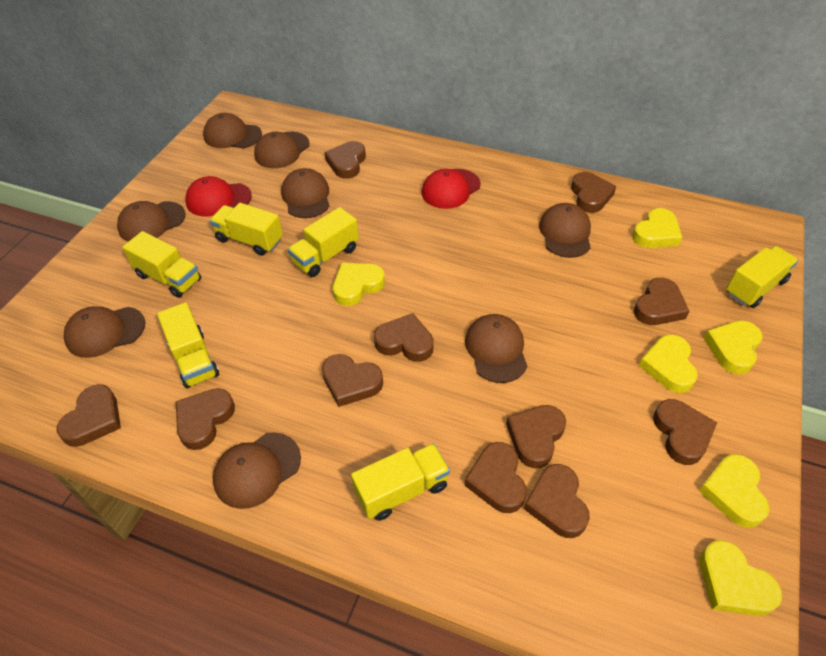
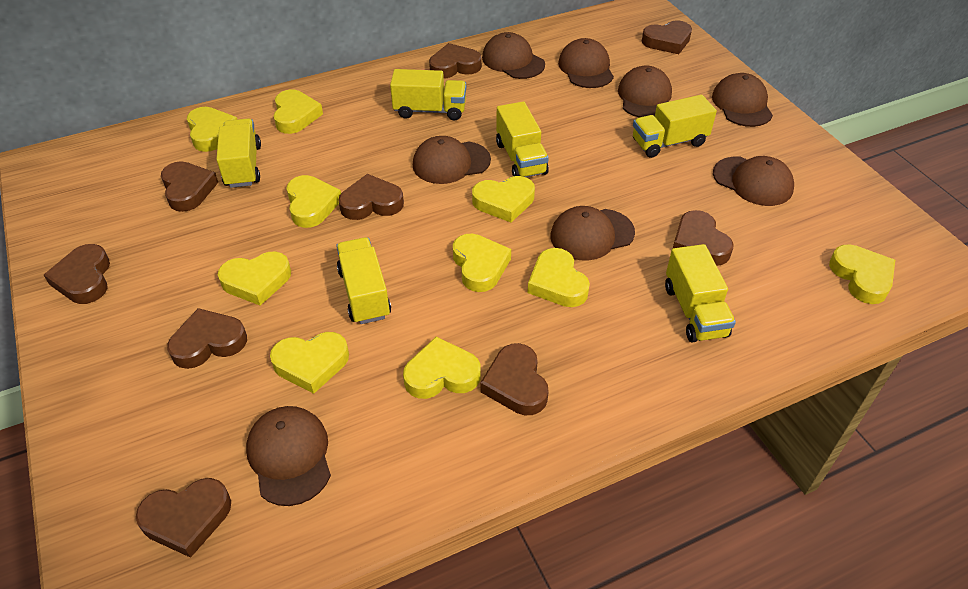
brown heart: 11 -> 9
red cap: 2 -> 0
yellow heart: 6 -> 10

